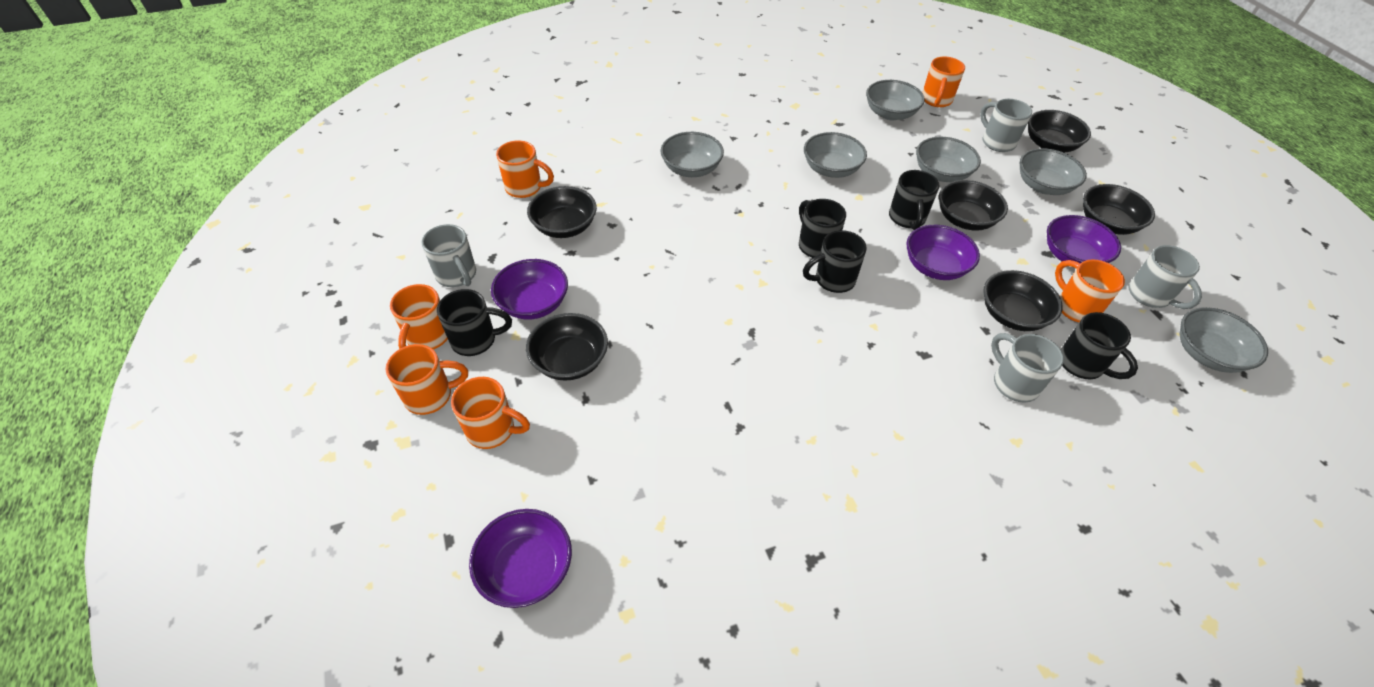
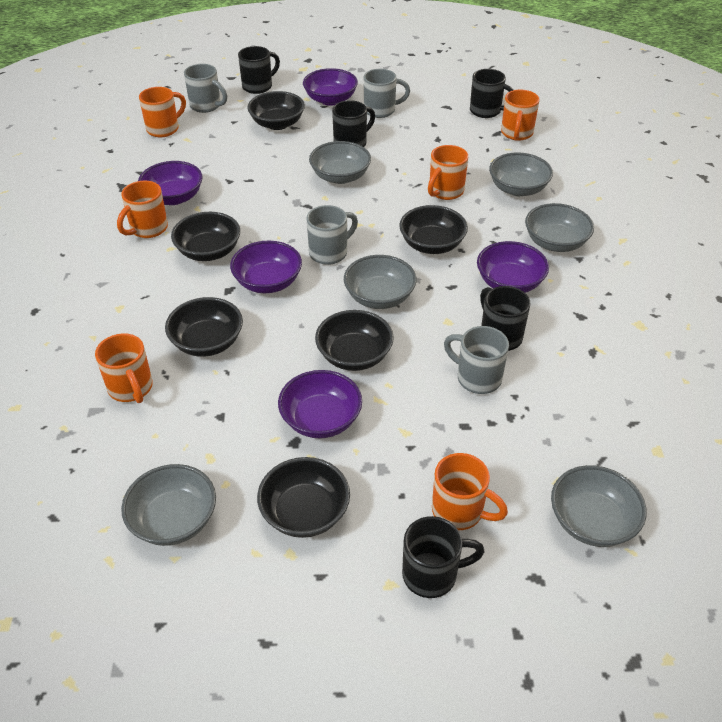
purple bowl: 4 -> 5

